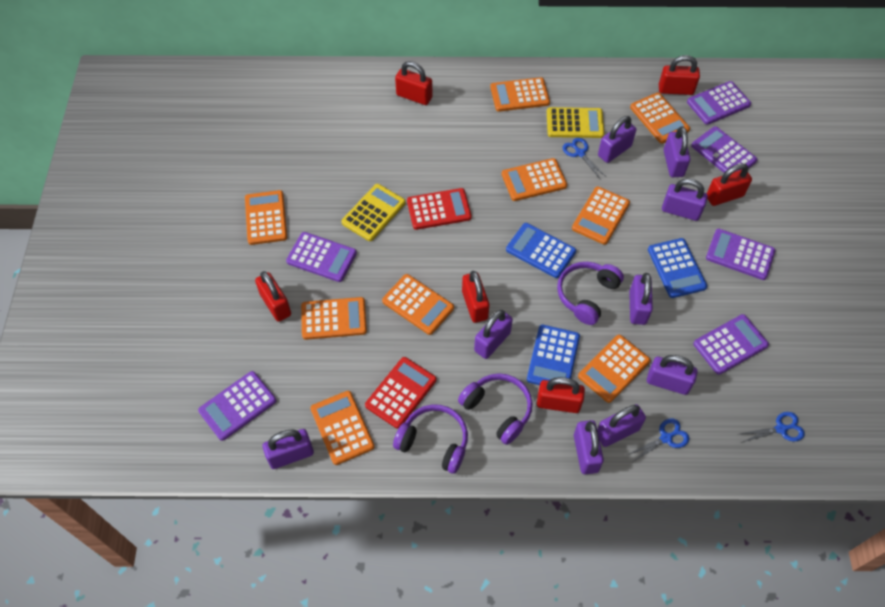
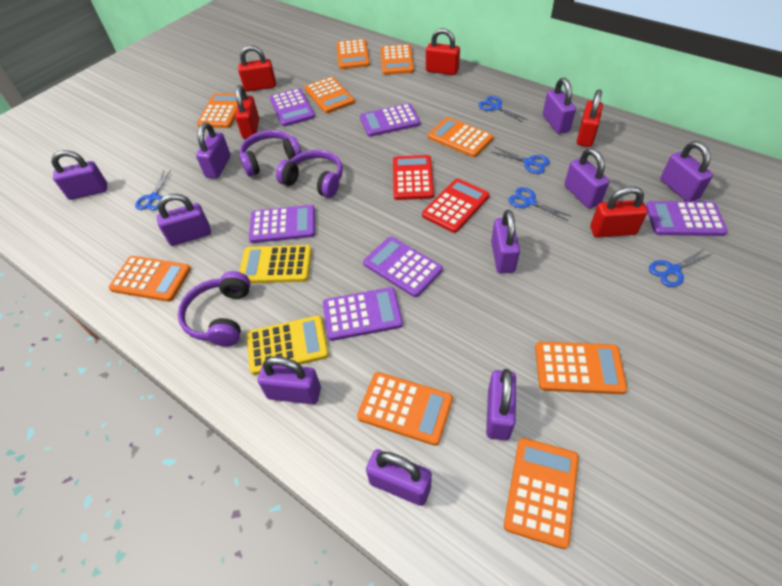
blue calculator: 3 -> 0
blue scissors: 3 -> 5
purple padlock: 9 -> 10
red padlock: 6 -> 5

